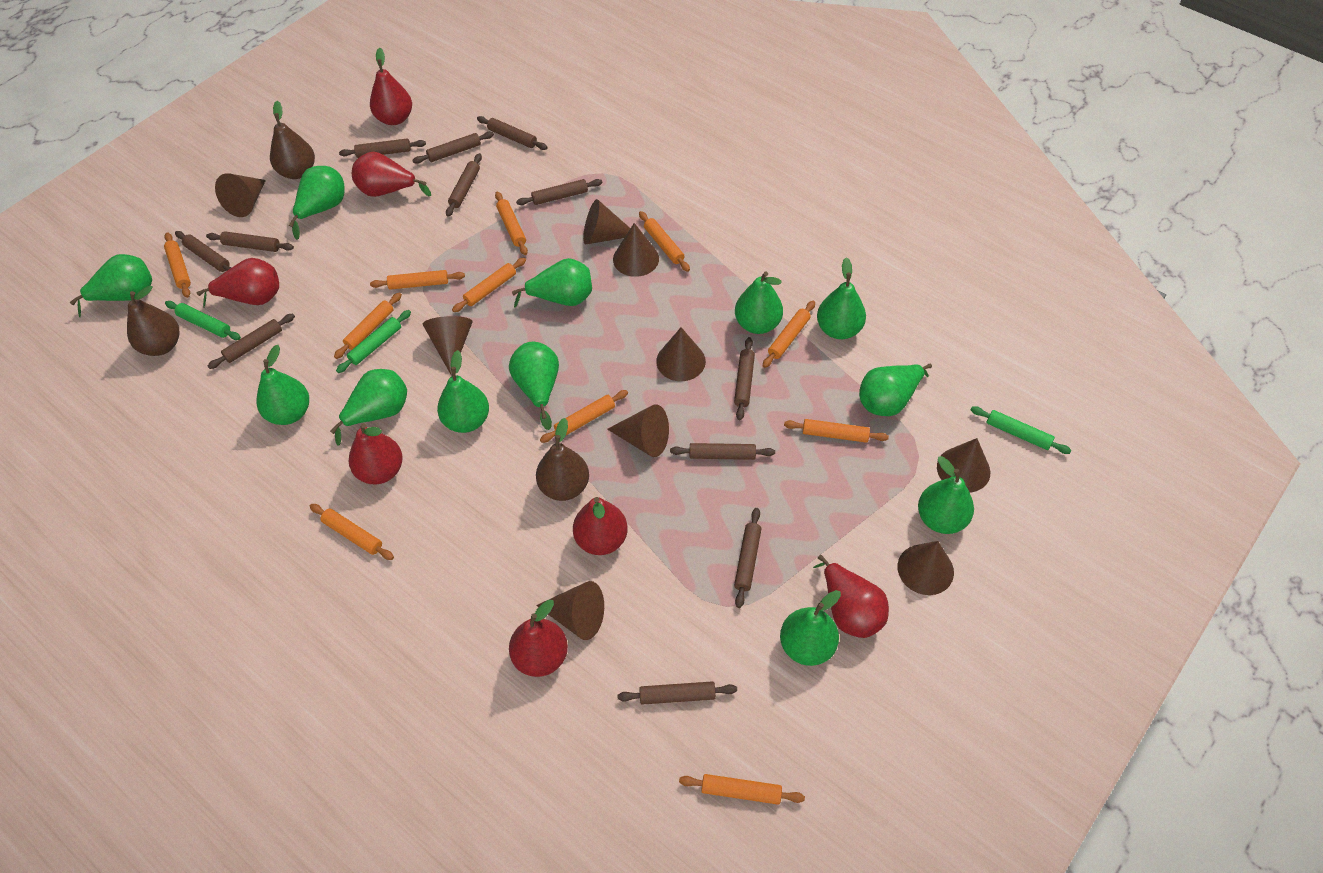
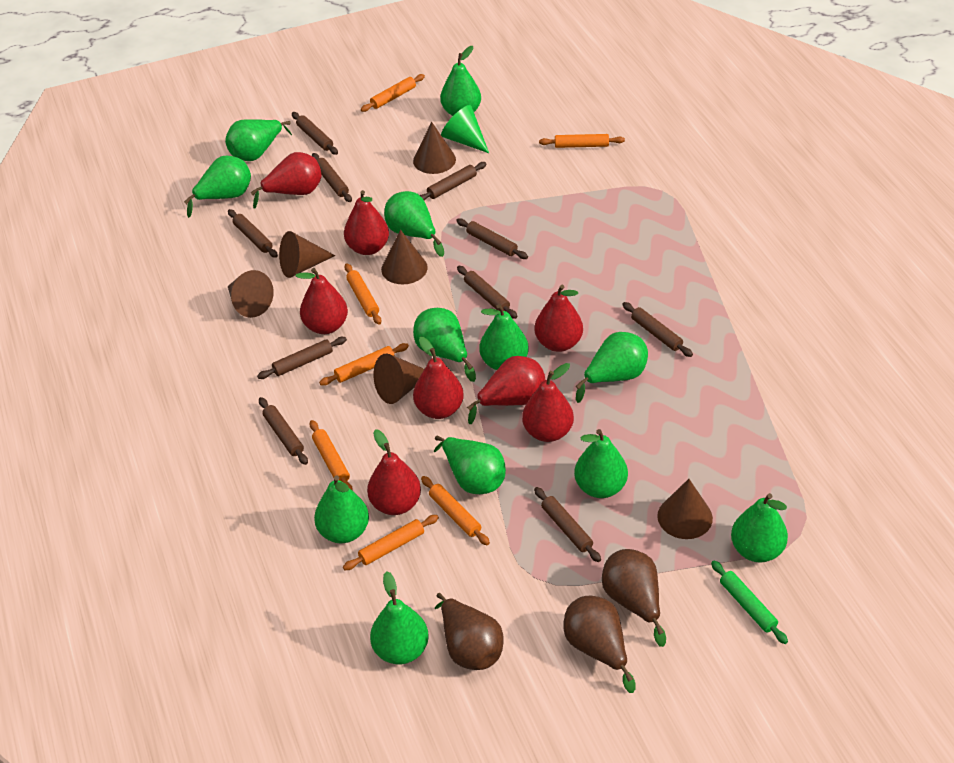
brown cone: 9 -> 6
brown rolling pin: 12 -> 10
green cone: 0 -> 1
green rolling pin: 3 -> 1
orange rolling pin: 11 -> 7
red pear: 7 -> 8

